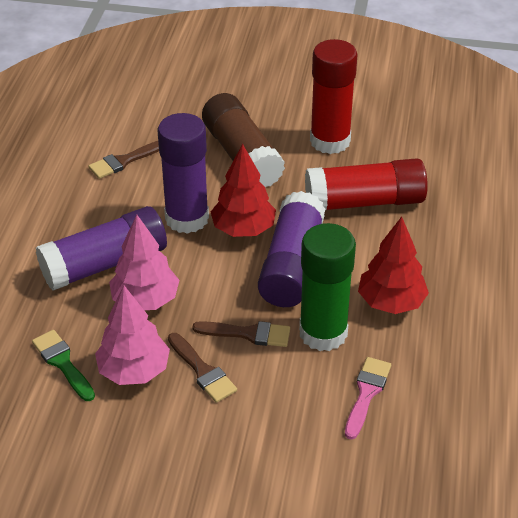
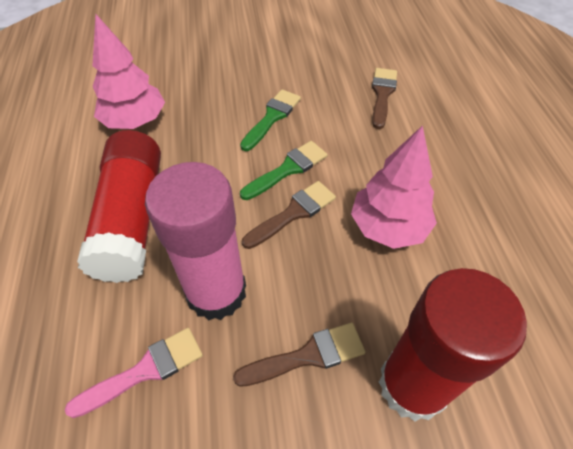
brown glue stick: 1 -> 0
green brush: 1 -> 2
green glue stick: 1 -> 0
pink glue stick: 0 -> 1
purple glue stick: 3 -> 0
red tree: 2 -> 0

